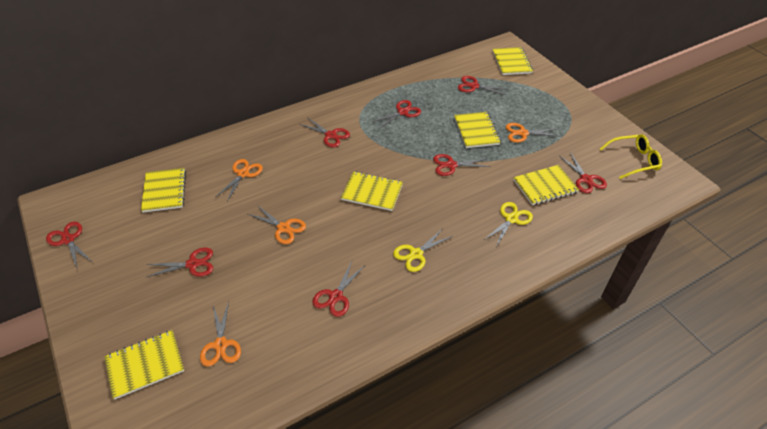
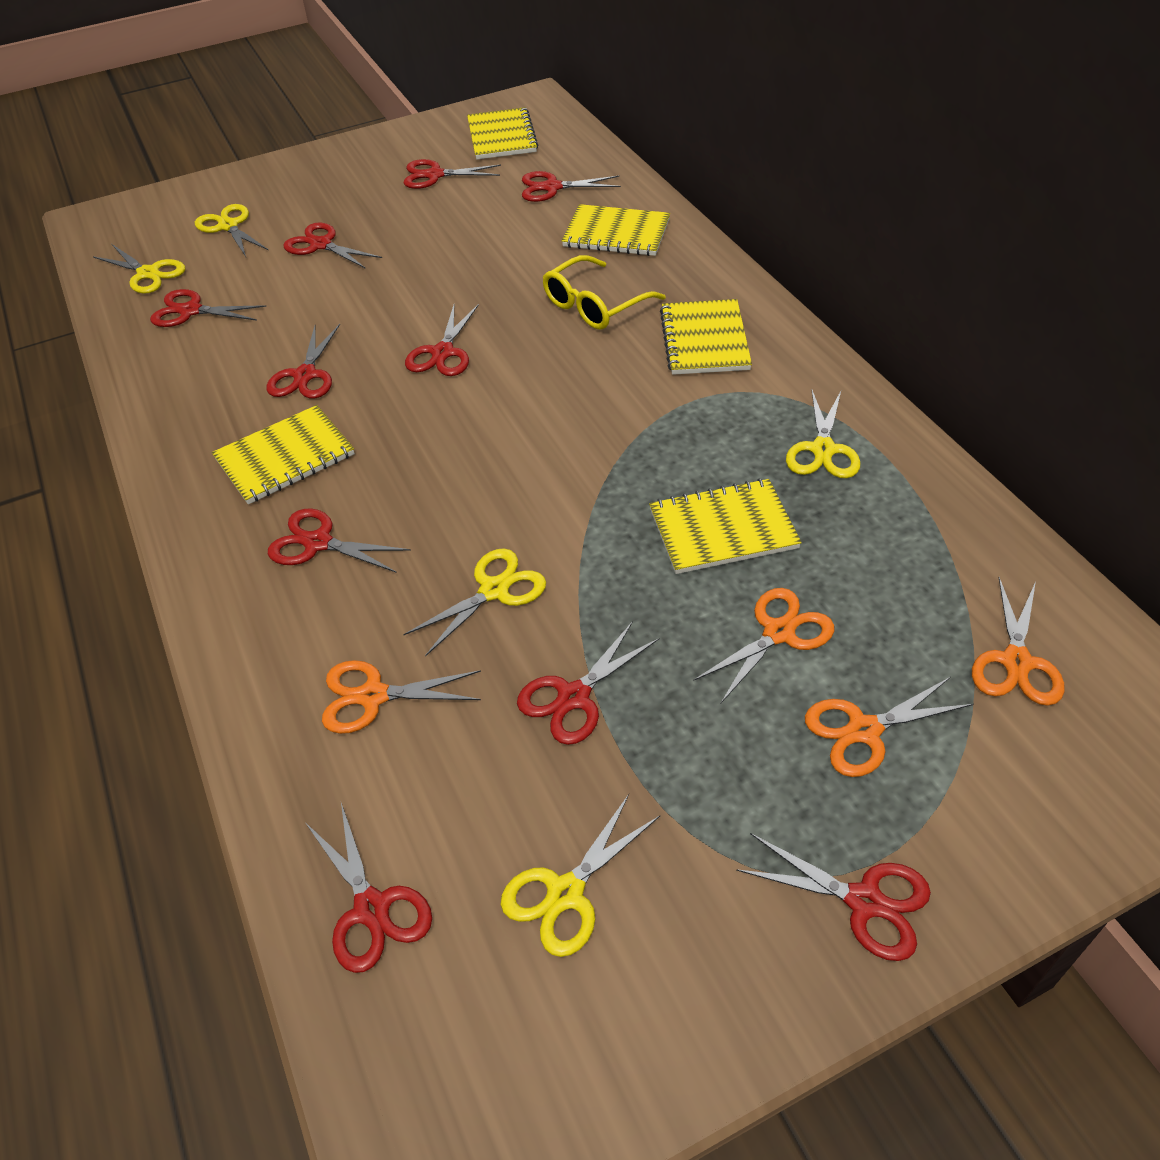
red scissors: 8 -> 10
yellow notebook: 6 -> 5
yellow scissors: 2 -> 5

